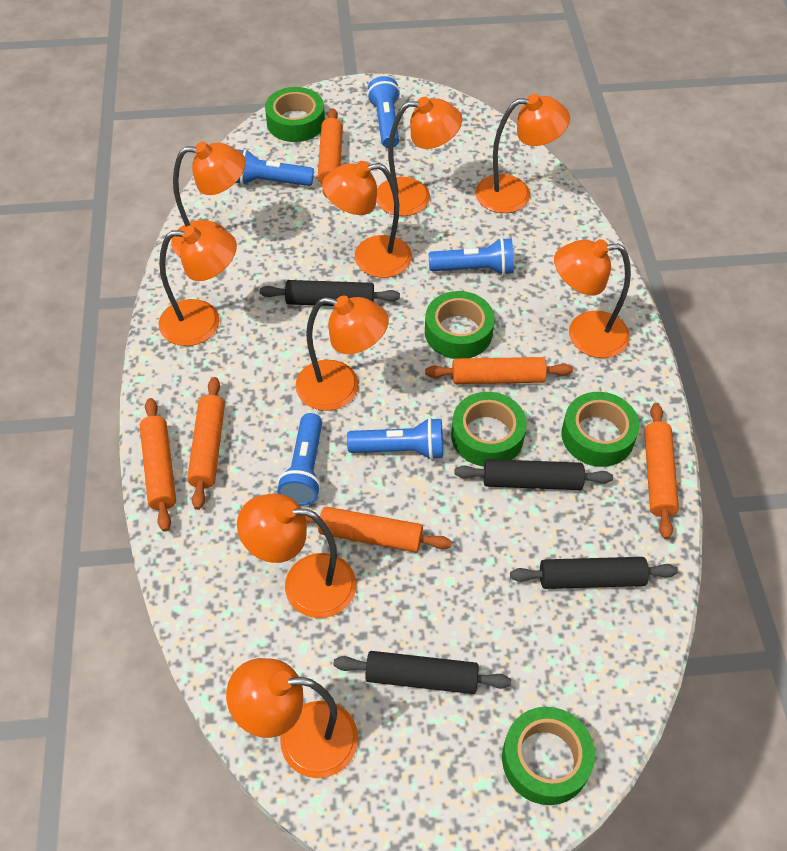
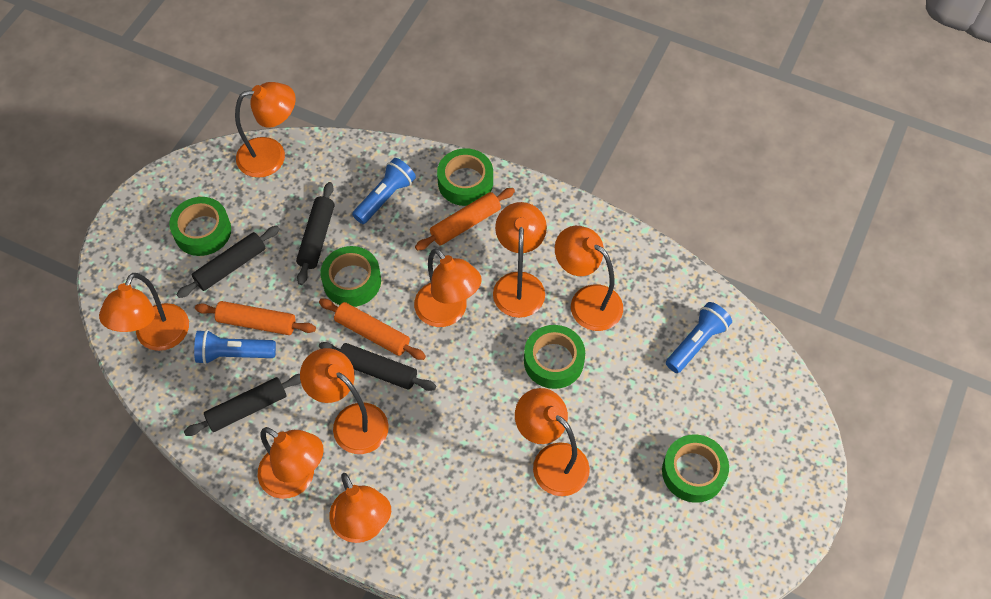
blue flashlight: 5 -> 3
orange rolling pin: 6 -> 3

